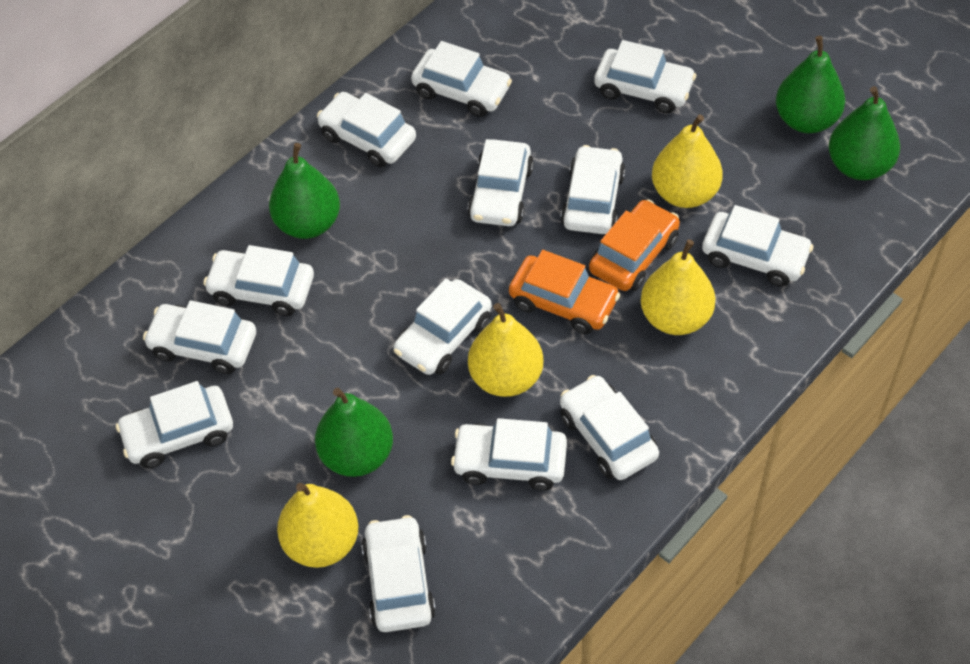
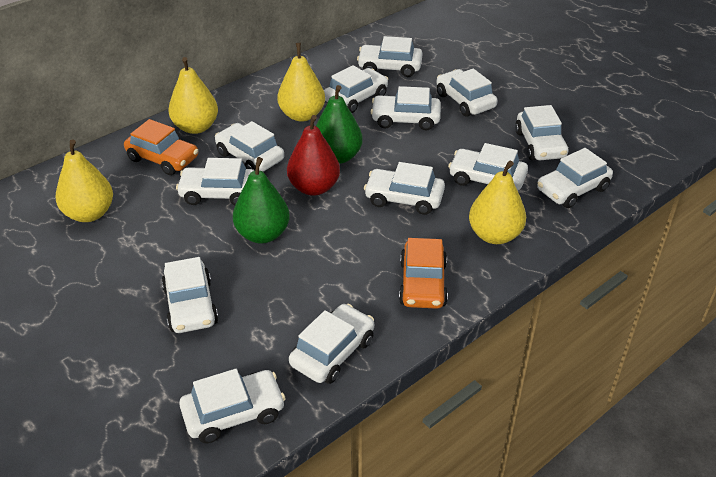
green pear: 4 -> 2
red pear: 0 -> 1

